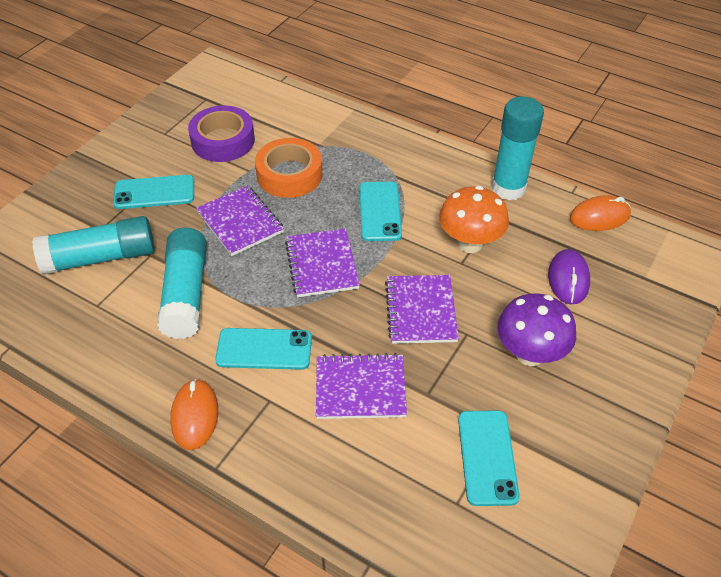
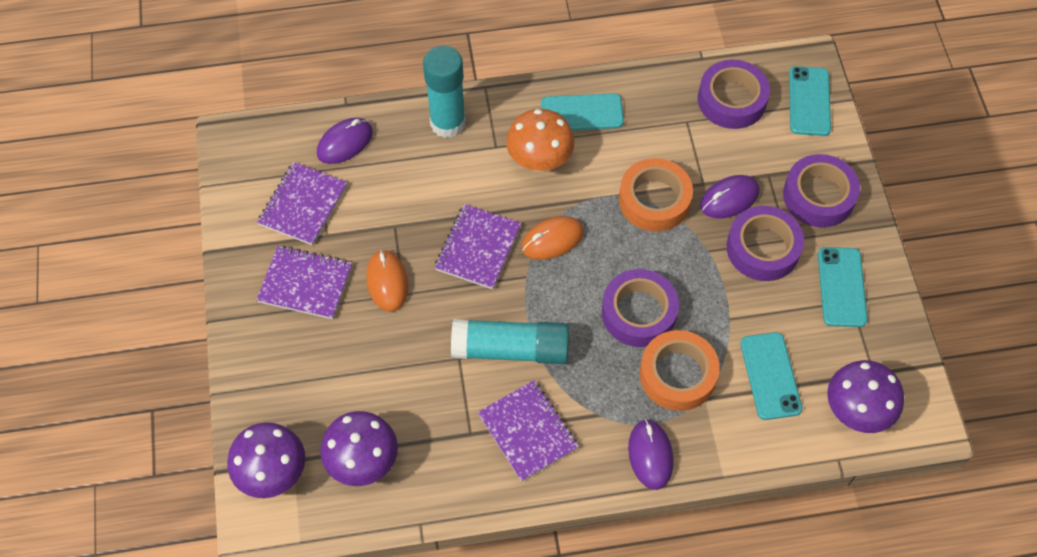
orange tape: 1 -> 2
purple mouse: 1 -> 3
purple mushroom: 1 -> 3
purple tape: 1 -> 4
turquoise glue stick: 3 -> 2

